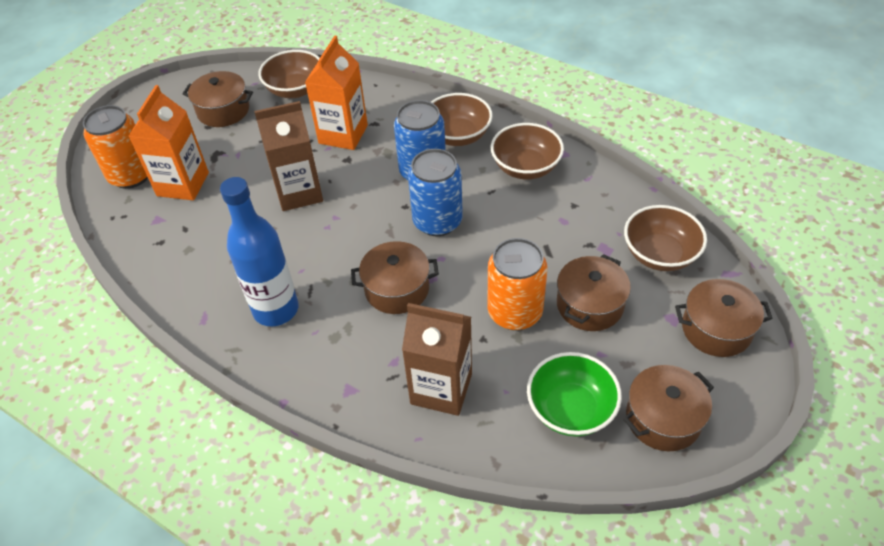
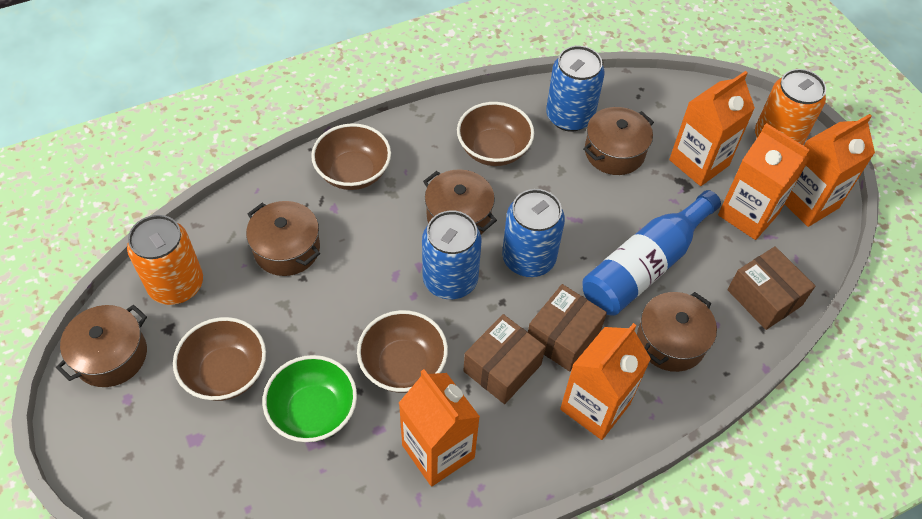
blue can: 2 -> 3
brown box: 0 -> 3
brown carton: 2 -> 0
orange carton: 2 -> 5

